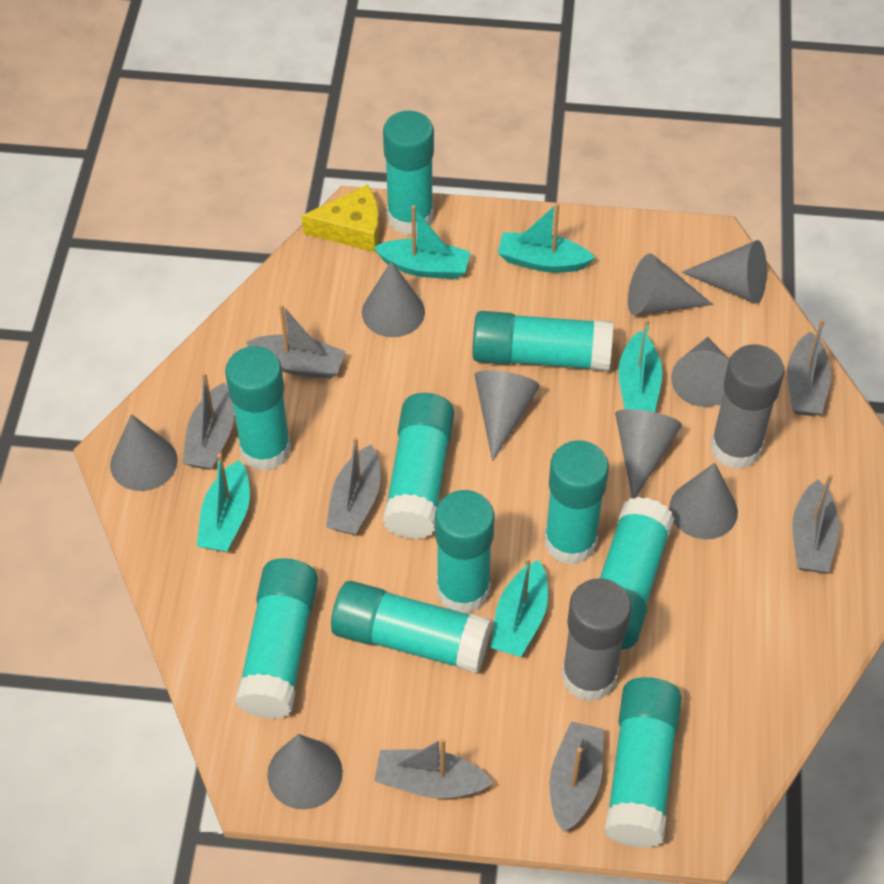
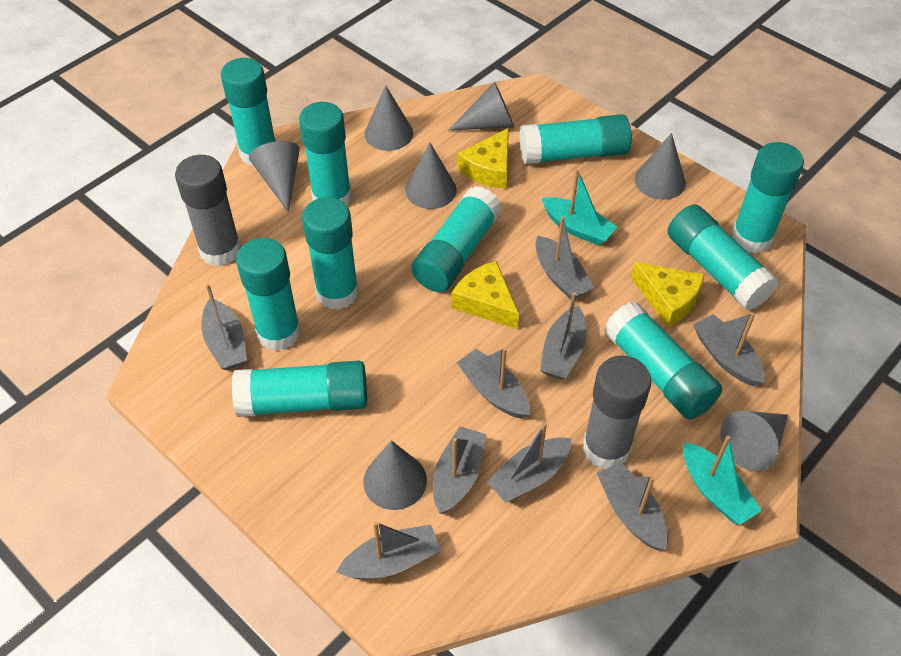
grey boat: 7 -> 9
grey cone: 9 -> 7
turquoise boat: 5 -> 2
yellow cheese: 1 -> 3

